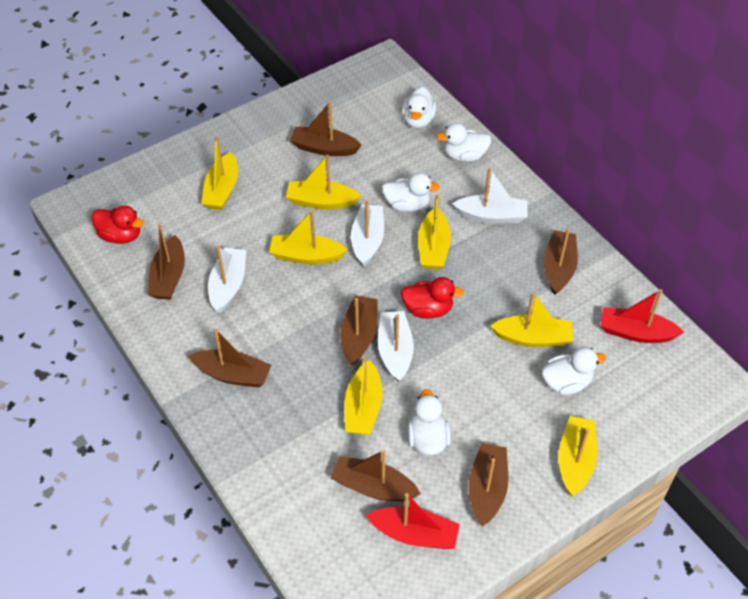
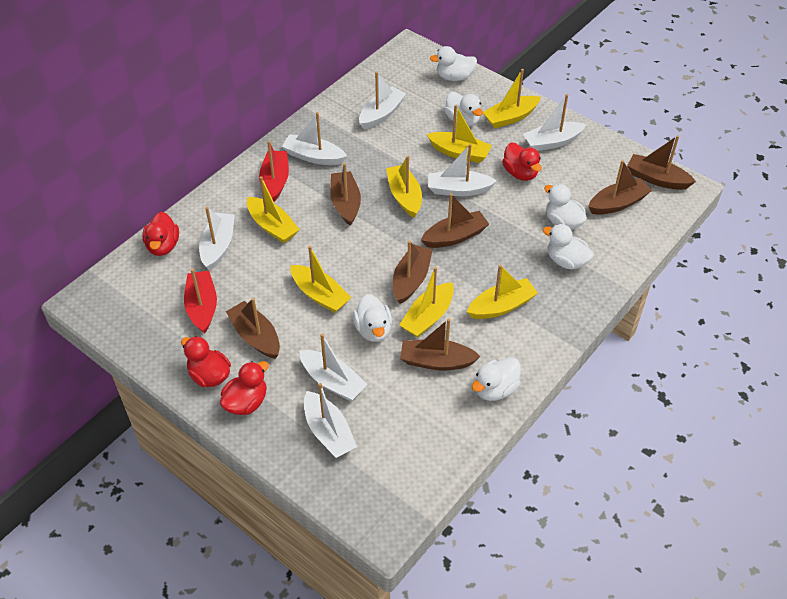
red duck: 2 -> 4
white boat: 4 -> 7
white duck: 5 -> 6

